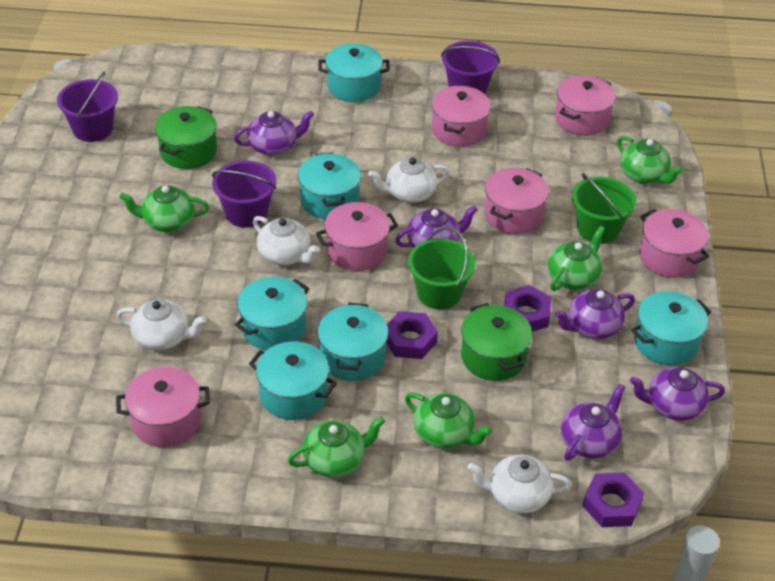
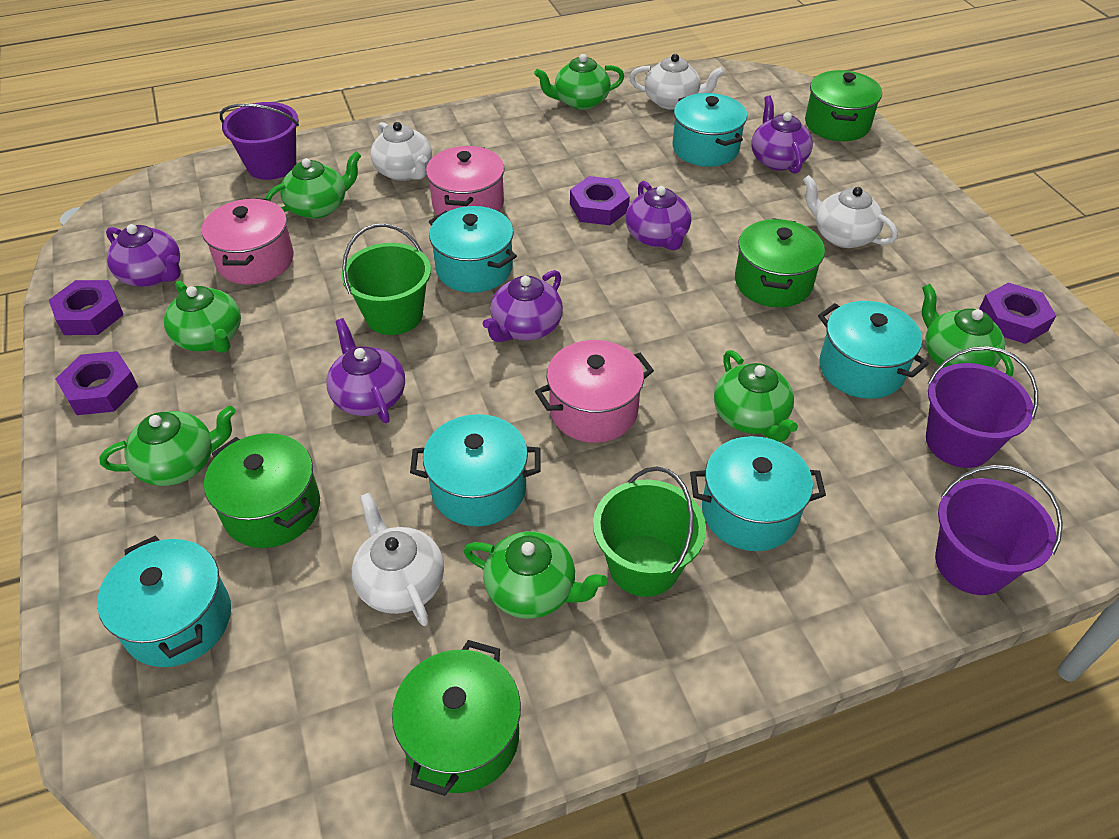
green pot: 2 -> 4
green teapot: 5 -> 7
pink pot: 6 -> 3
purple nut: 3 -> 4

